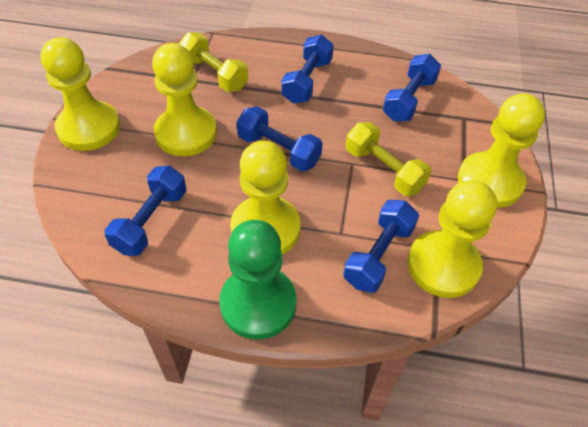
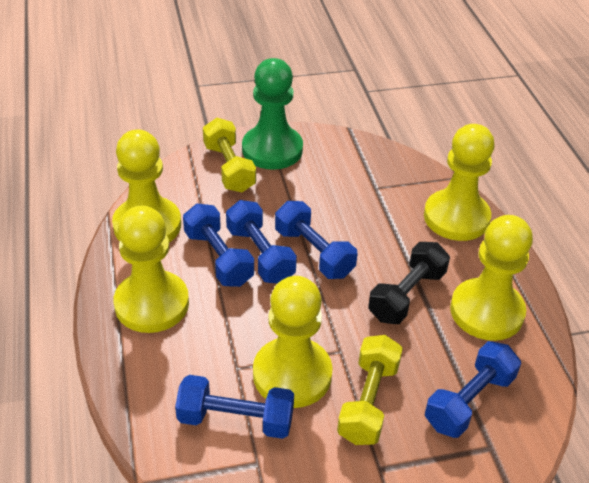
black dumbbell: 0 -> 1

